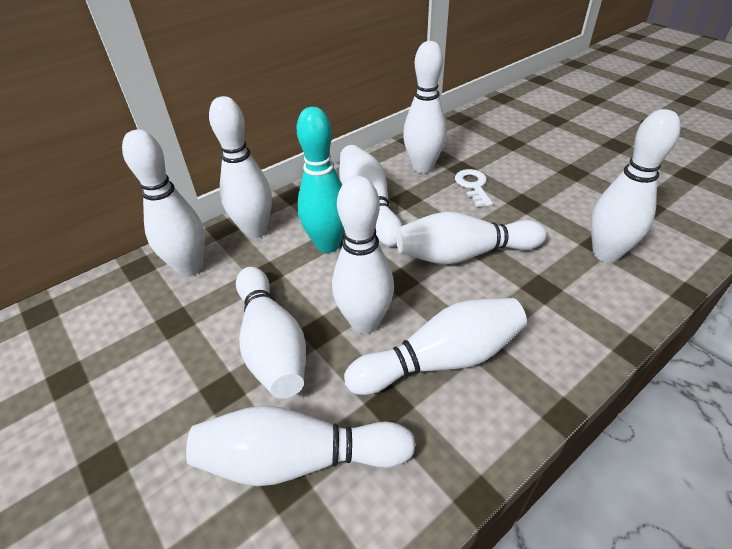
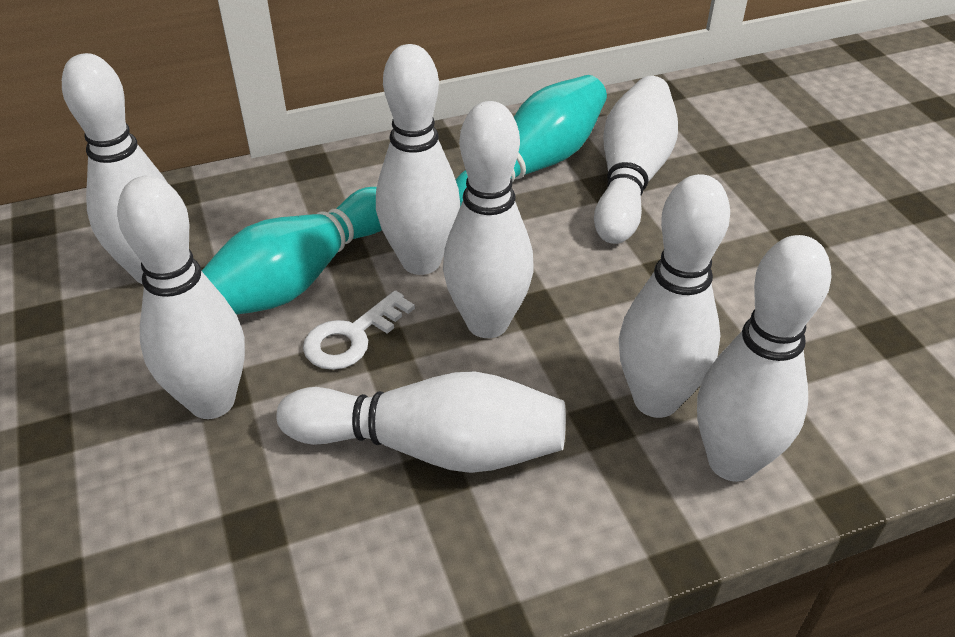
turquoise bowling pin: 1 -> 2
white bowling pin: 10 -> 8

